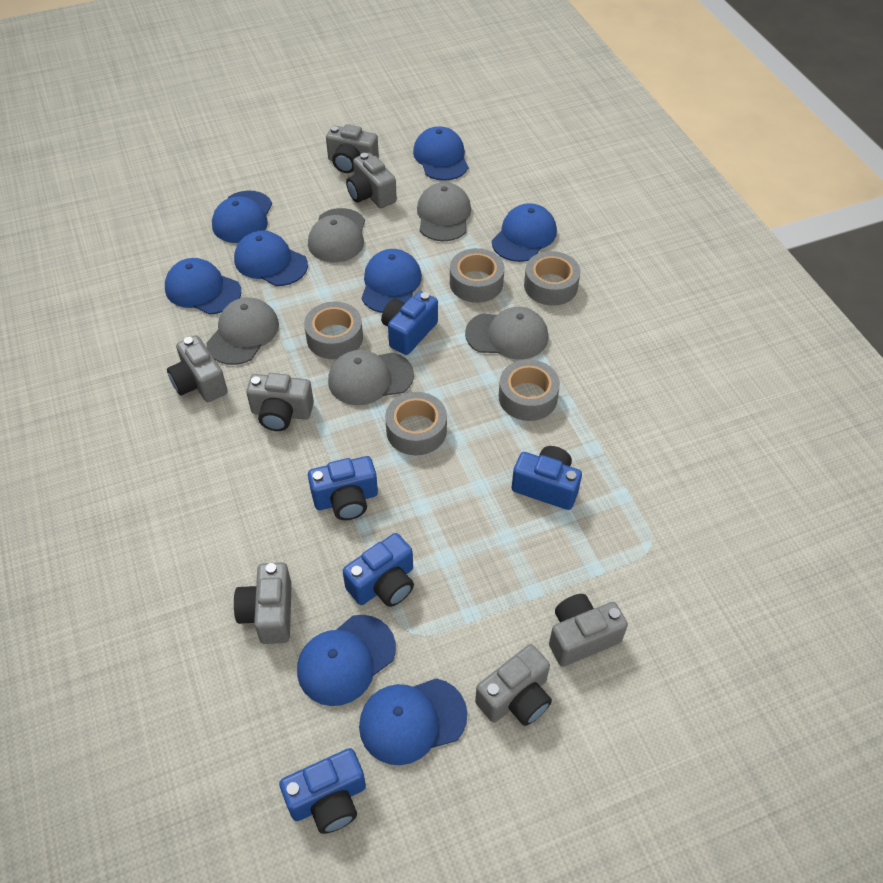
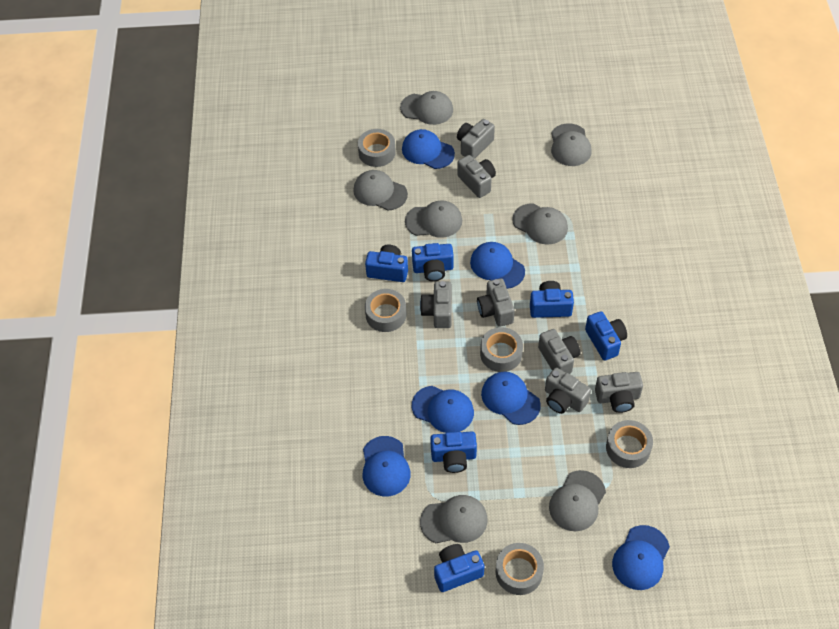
blue camera: 5 -> 6
blue cap: 8 -> 6
grey cap: 5 -> 7

